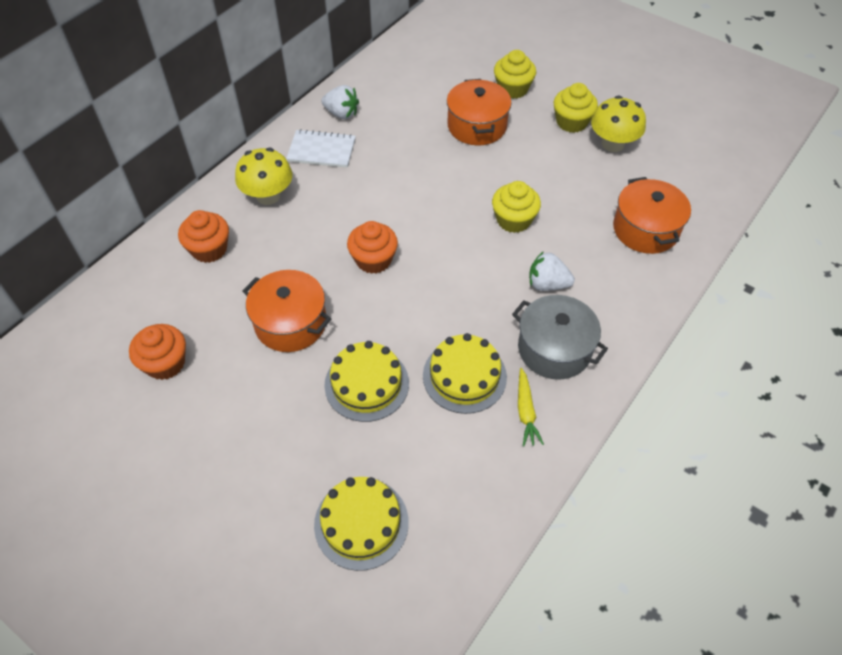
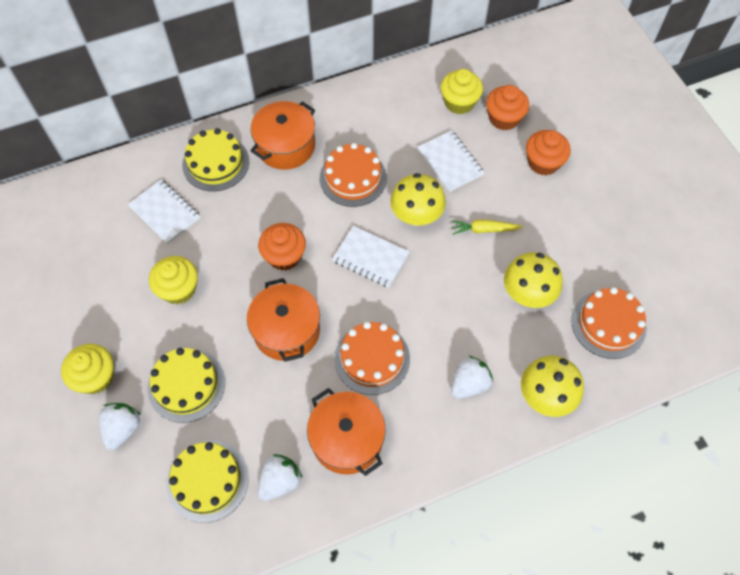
grey pot: 1 -> 0
orange cake: 0 -> 3
white notebook: 1 -> 3
white strawberry: 2 -> 3
yellow mushroom: 2 -> 3

